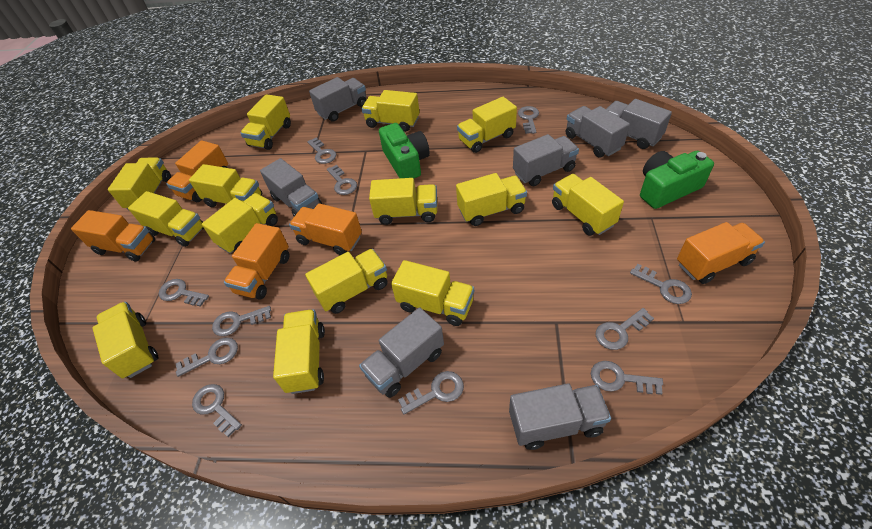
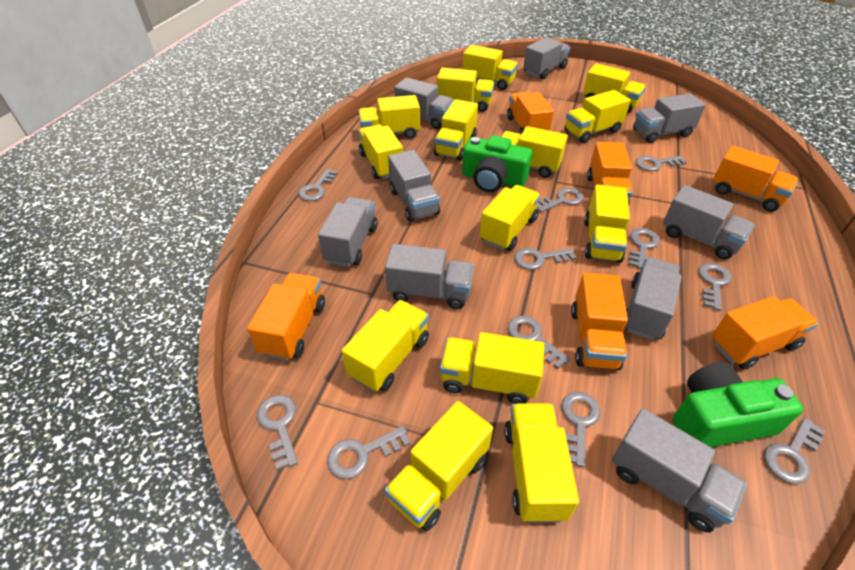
grey truck: 7 -> 9
orange truck: 5 -> 6

